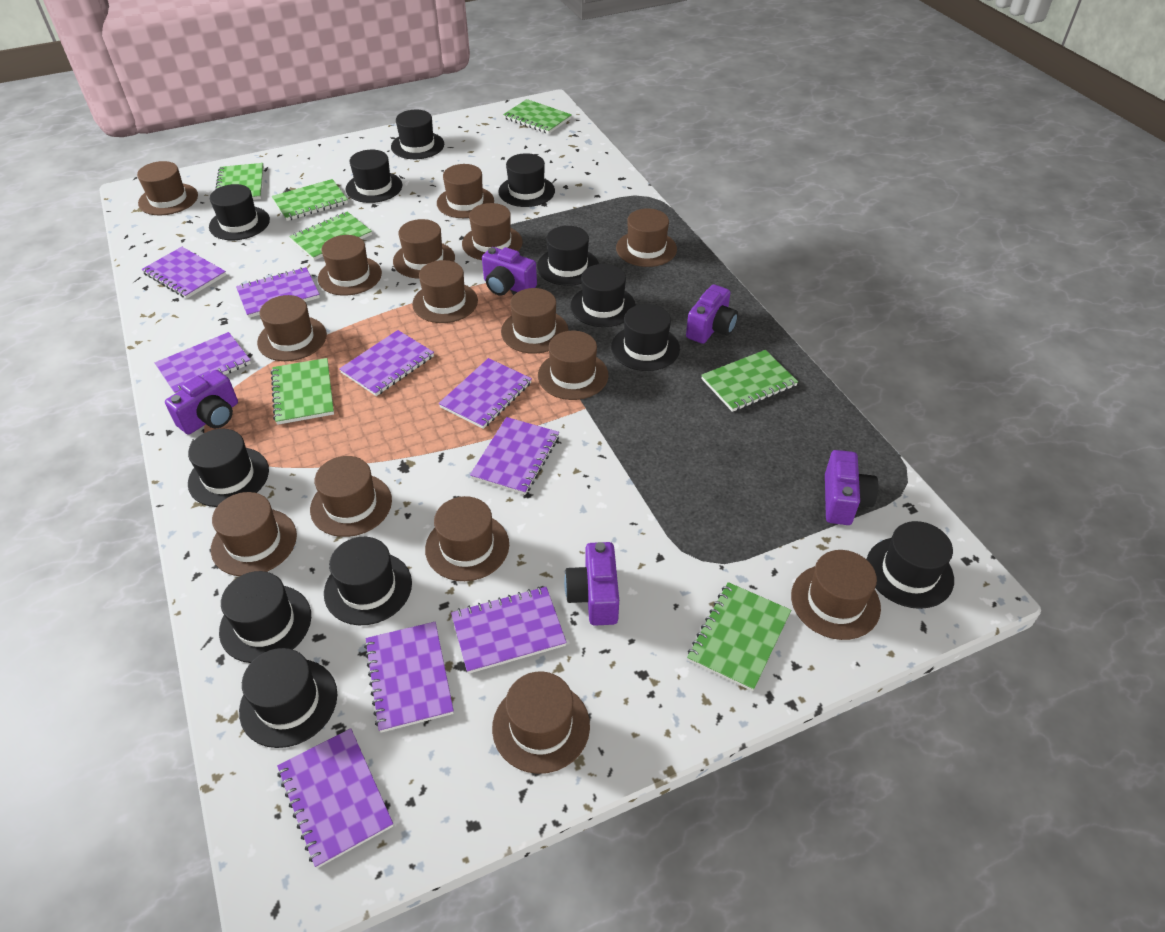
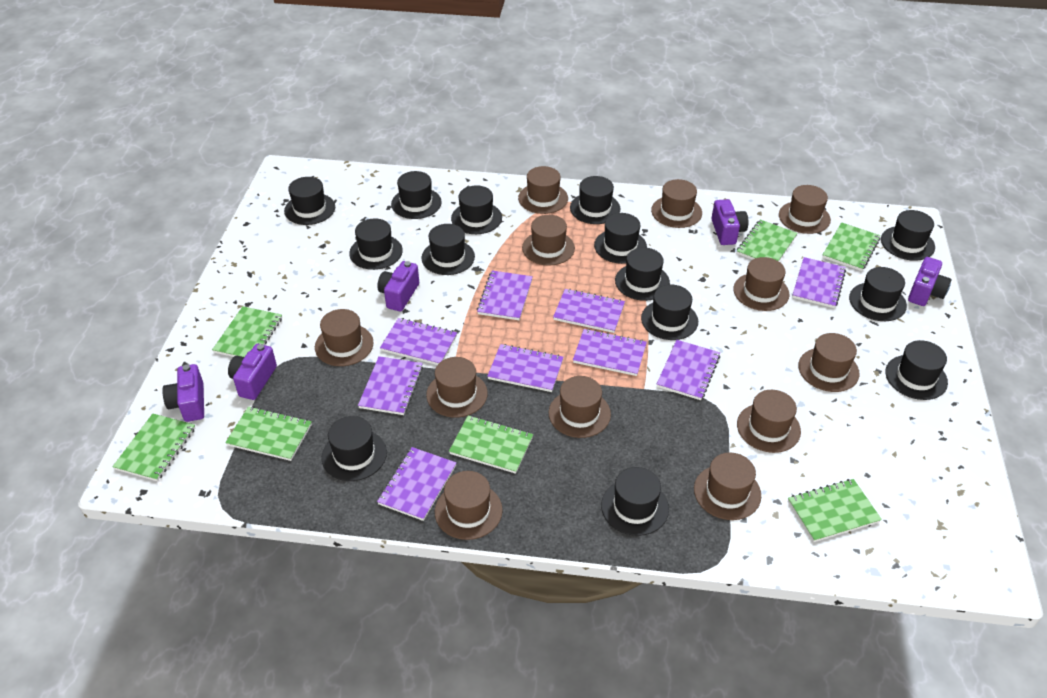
black hat: 12 -> 14
brown hat: 15 -> 12

